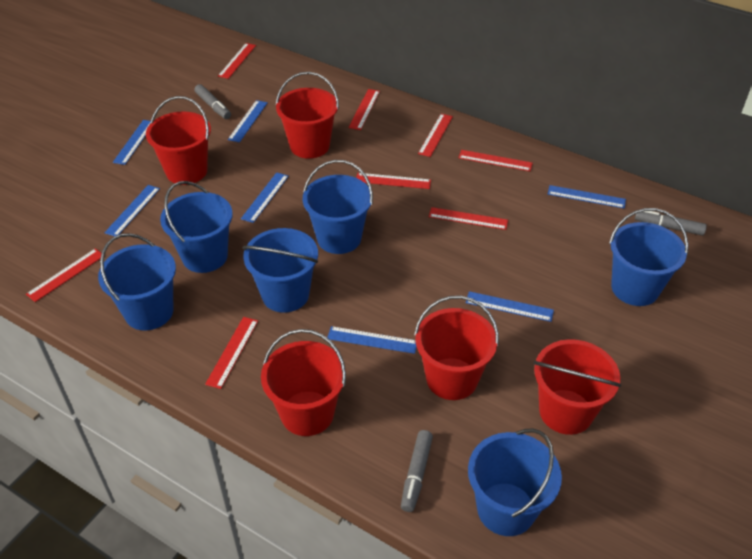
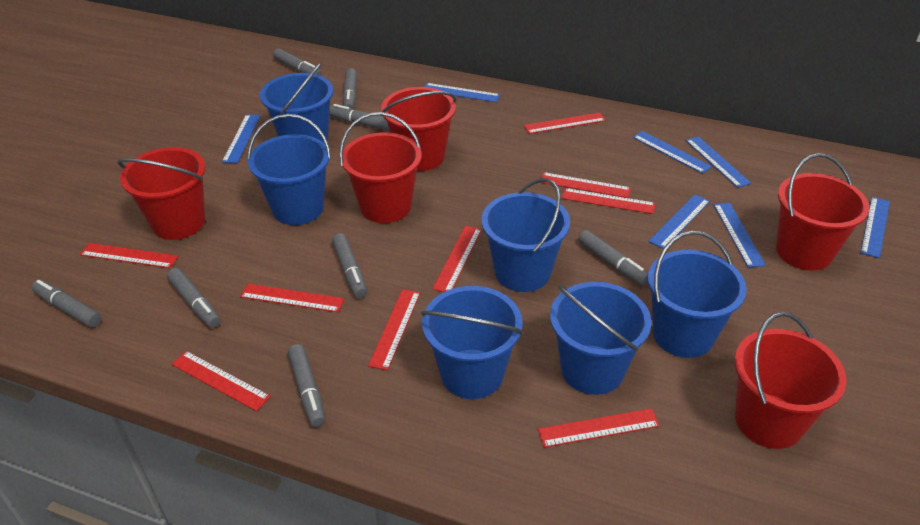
grey marker: 3 -> 8
red ruler: 8 -> 9

